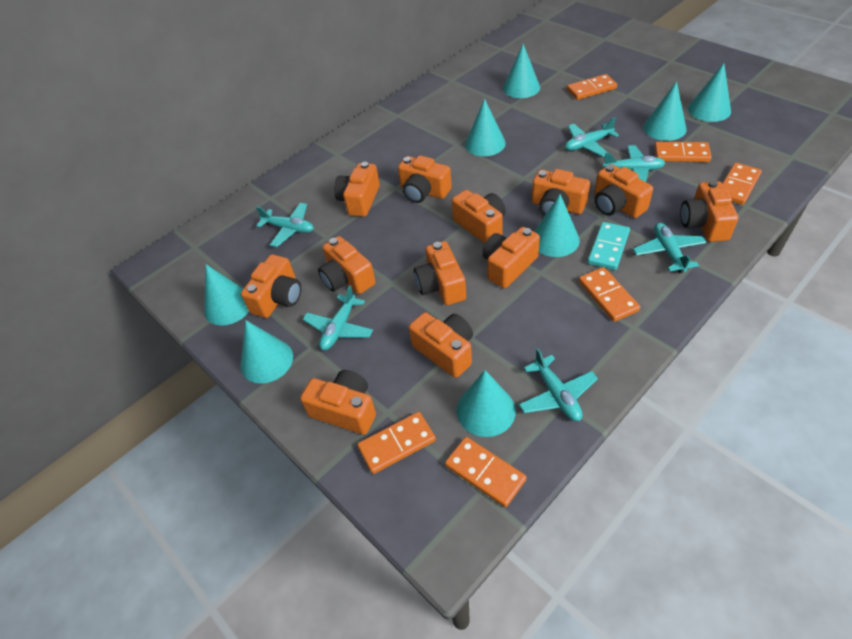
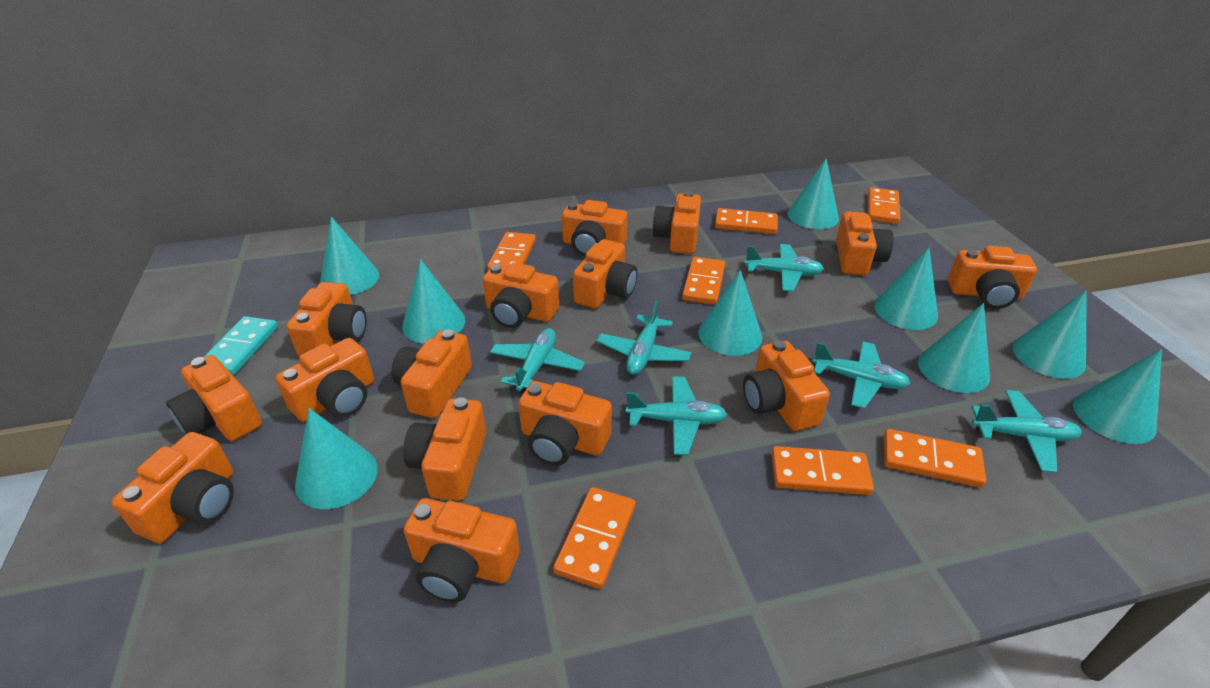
orange camera: 12 -> 15
orange domino: 6 -> 7
turquoise cone: 8 -> 9

